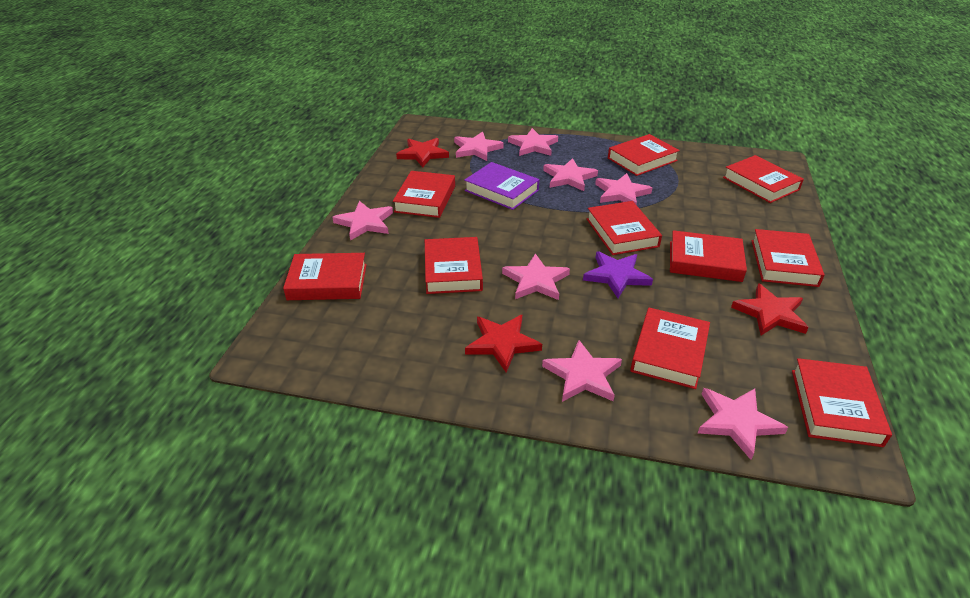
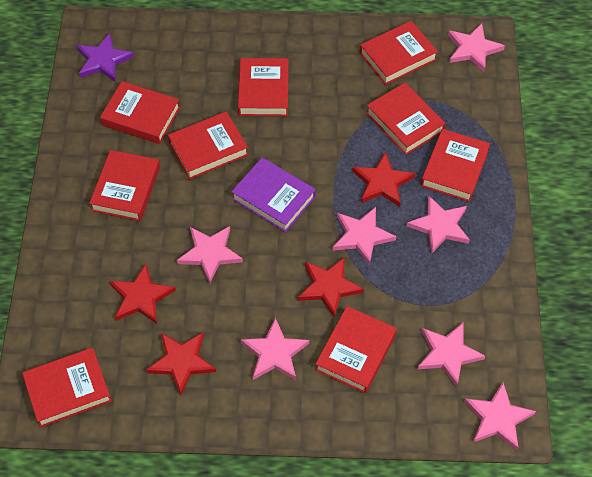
pink star: 8 -> 7
red book: 10 -> 9
red star: 3 -> 4

